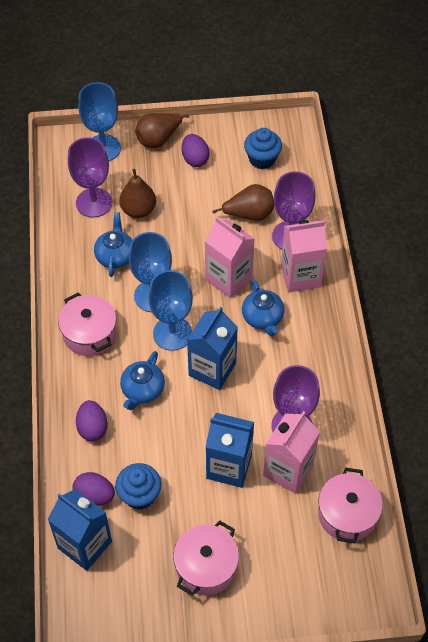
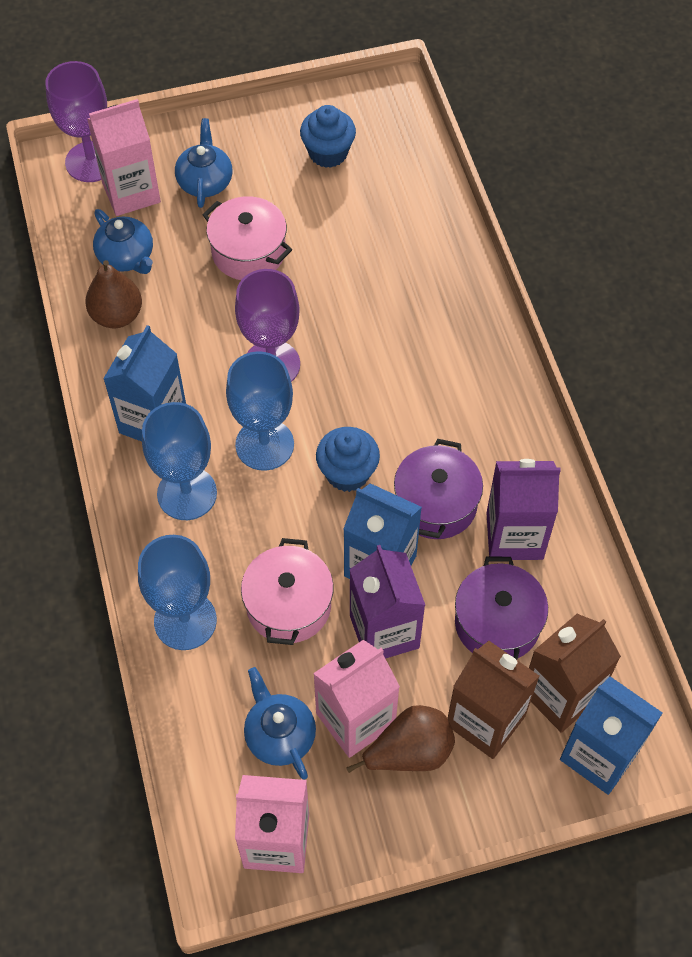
brown carton: 0 -> 2
brown pear: 3 -> 2
pink pot: 3 -> 2
purple carton: 0 -> 2
purple egg: 3 -> 0
purple goblet: 3 -> 2
purple pot: 0 -> 2

